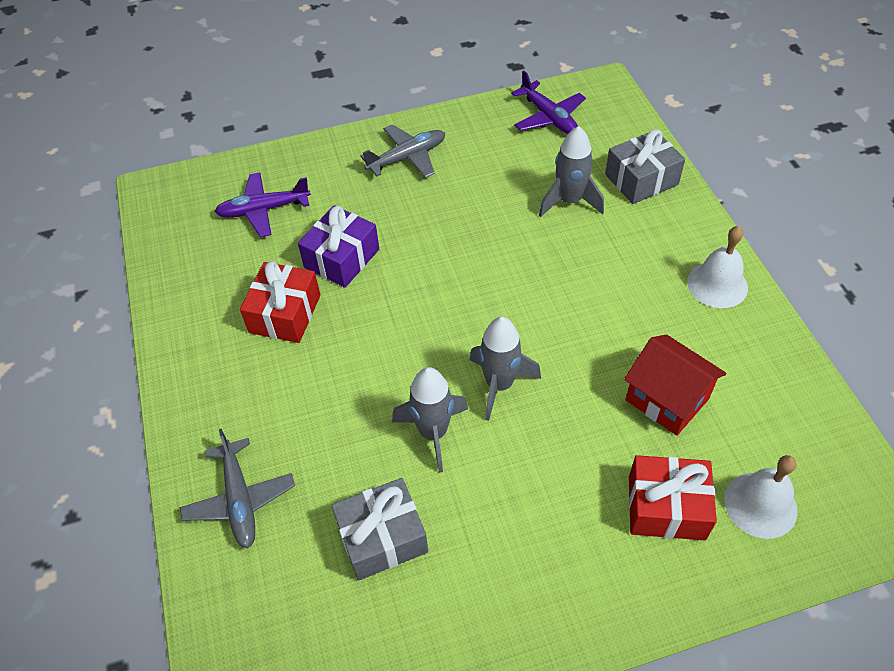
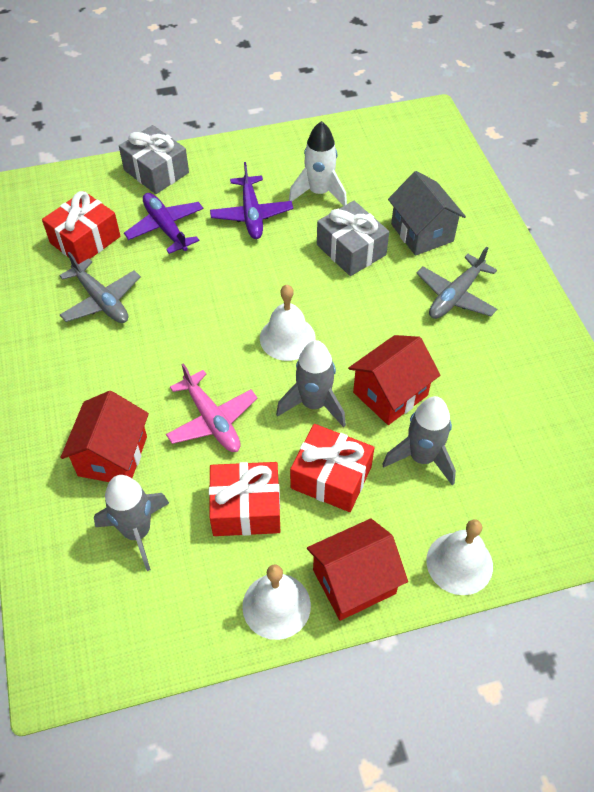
grey house: 0 -> 1
pink plane: 0 -> 1
purple gift: 1 -> 0
red gift: 2 -> 3
red house: 1 -> 3
white bell: 2 -> 3
white rocket: 0 -> 1

